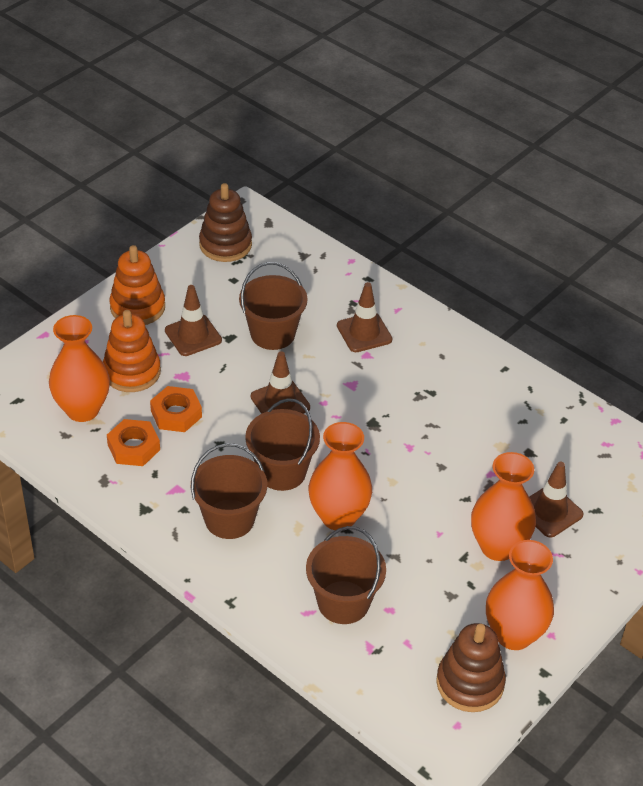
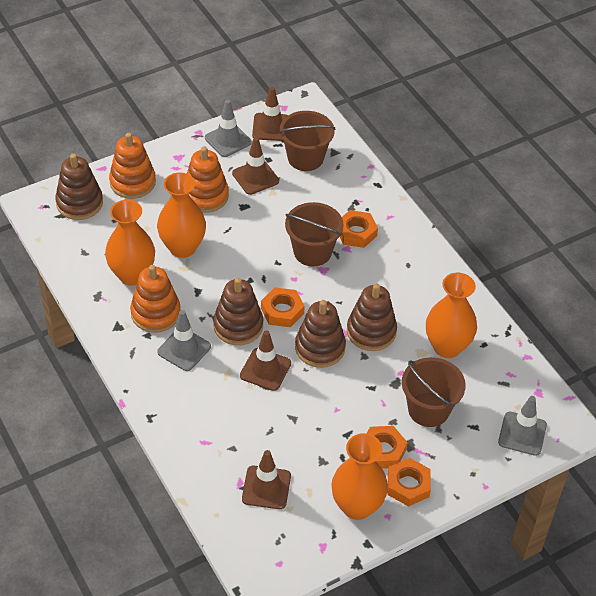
brown bucket: 4 -> 3
brown stacking toy: 2 -> 4
grey traffic cone: 0 -> 3
orange nut: 2 -> 4
orange stacking toy: 2 -> 3

